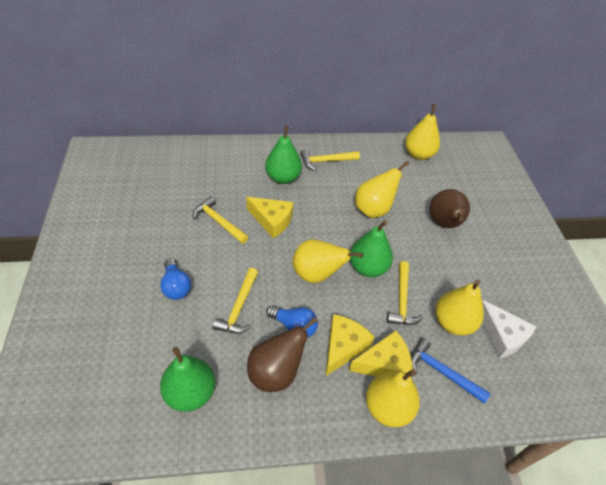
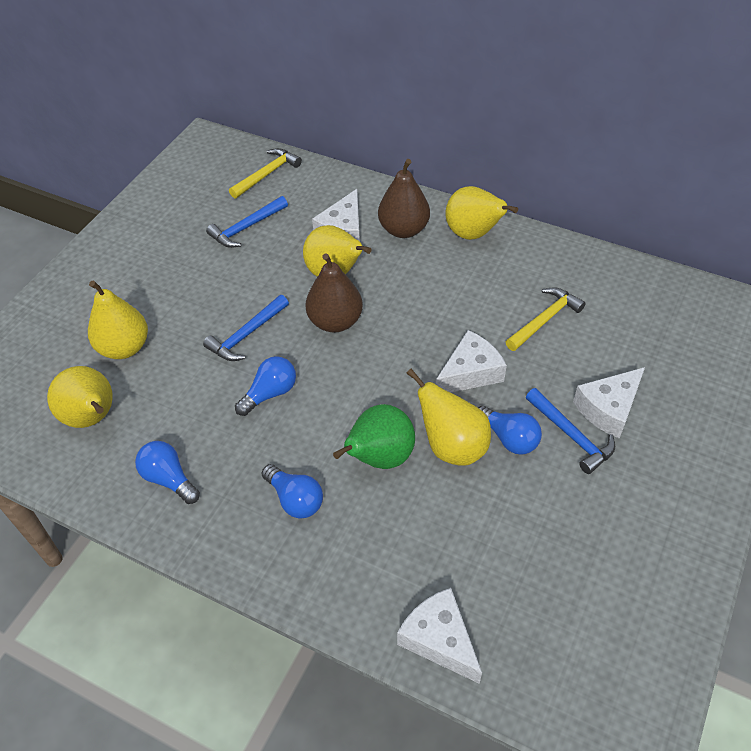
blue hammer: 1 -> 3
blue light bulb: 2 -> 4
green pear: 3 -> 1
white cheese: 1 -> 4
yellow cheese: 3 -> 0
yellow hammer: 4 -> 2

